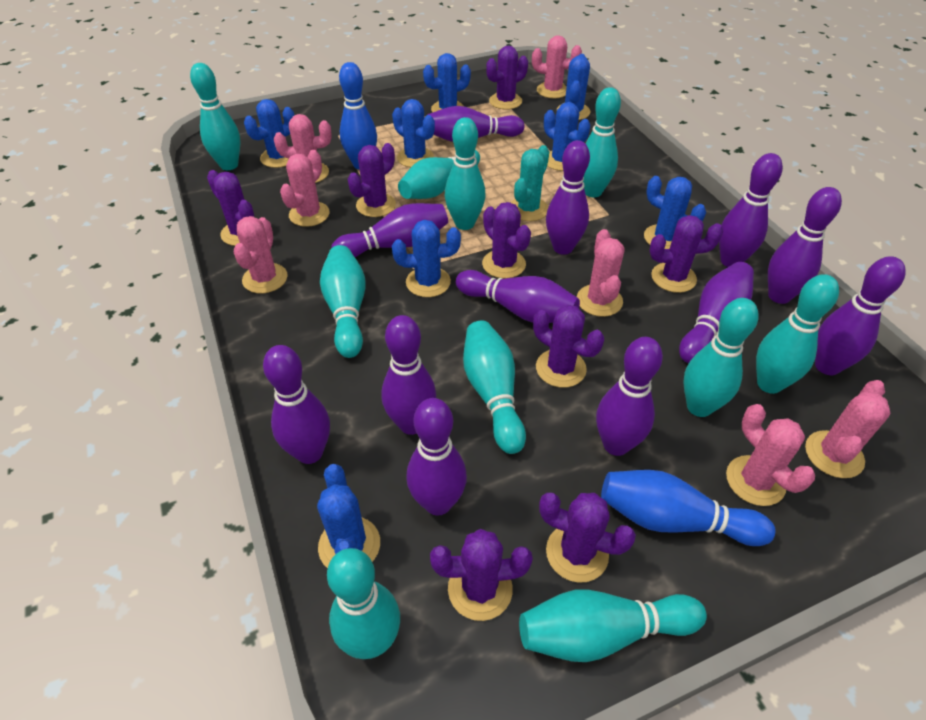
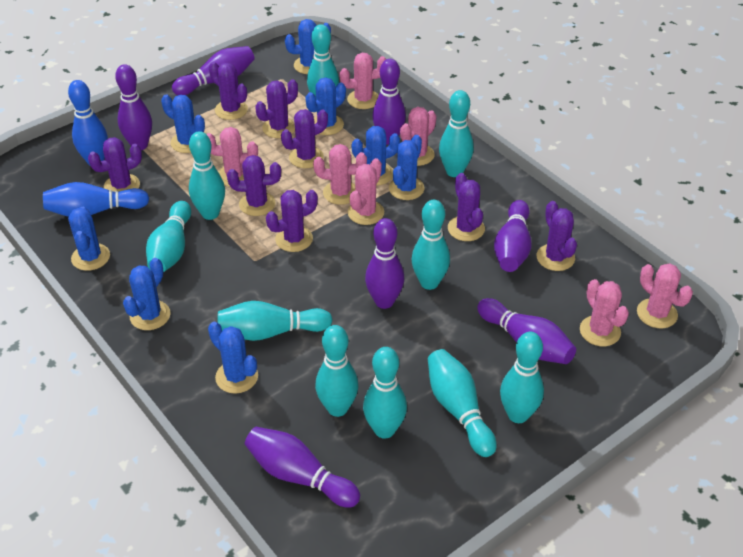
purple bowling pin: 12 -> 7
turquoise cactus: 1 -> 0

